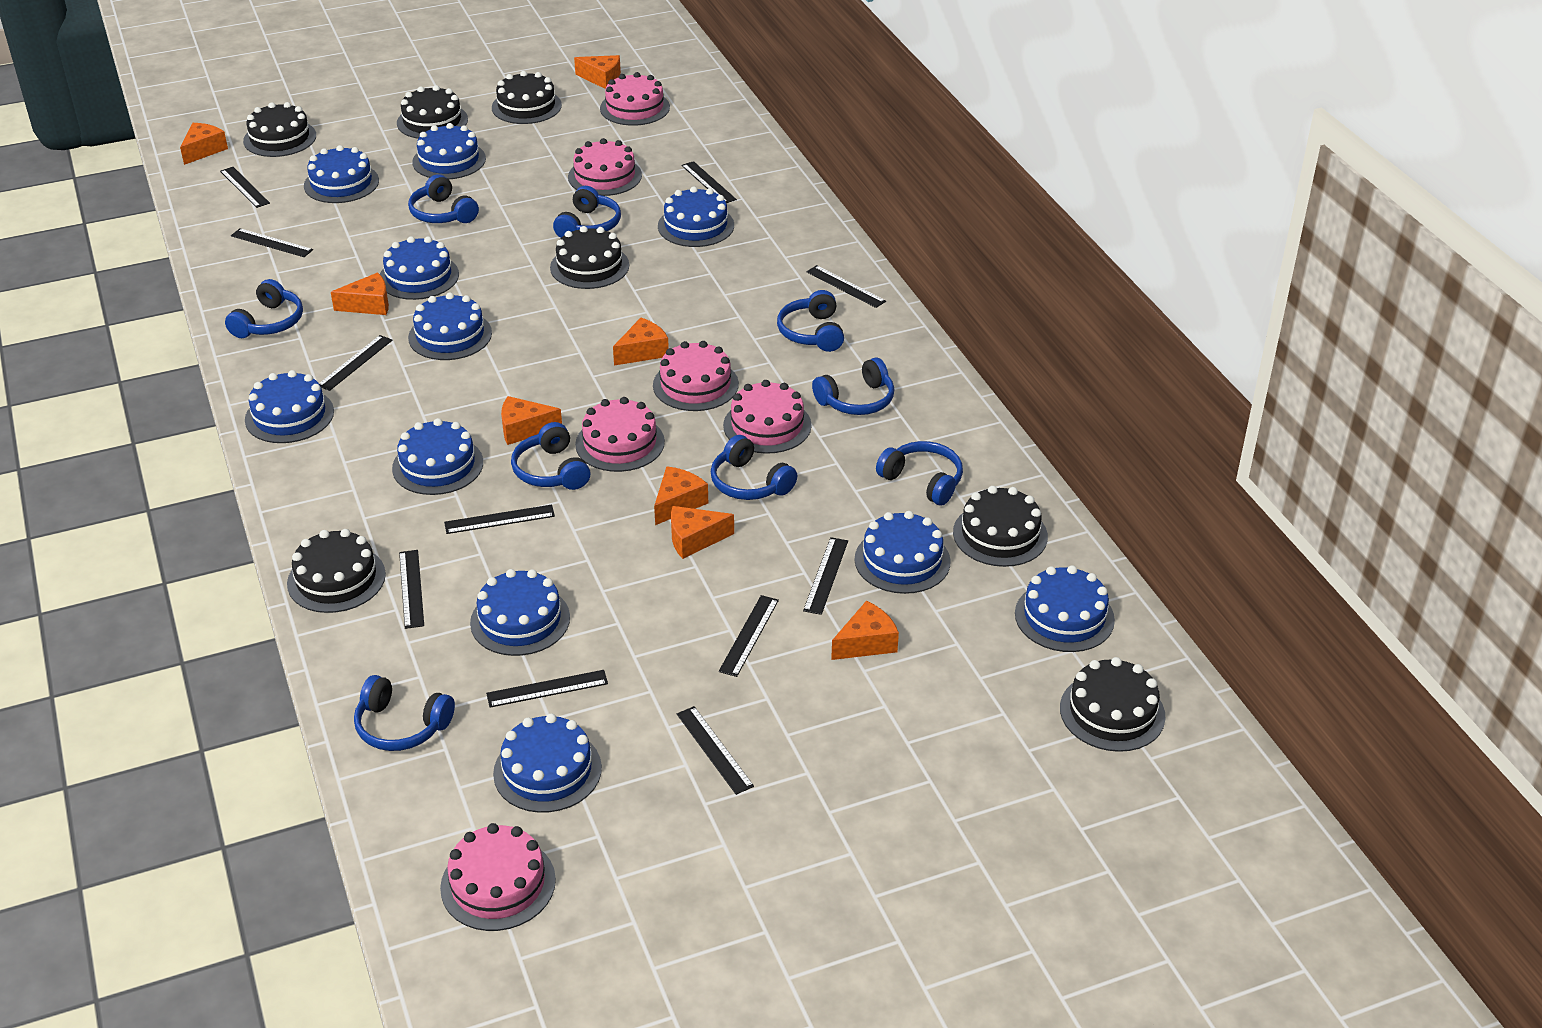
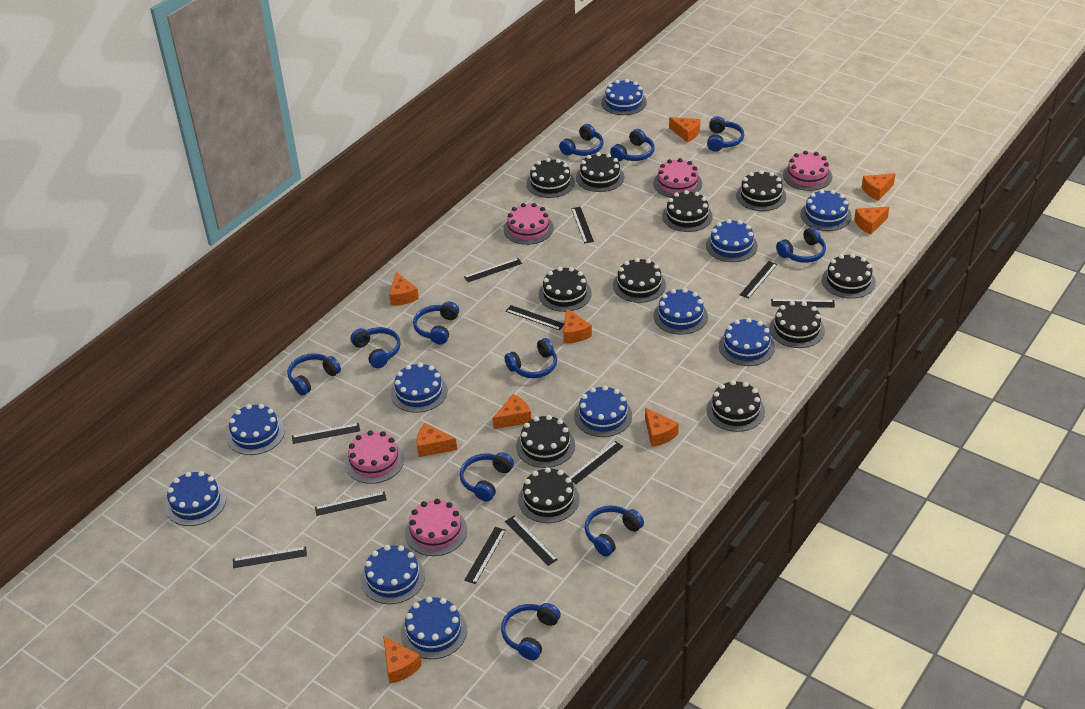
black cake: 7 -> 11
blue headphones: 9 -> 11
orange cheese: 8 -> 9
pink cake: 6 -> 5

